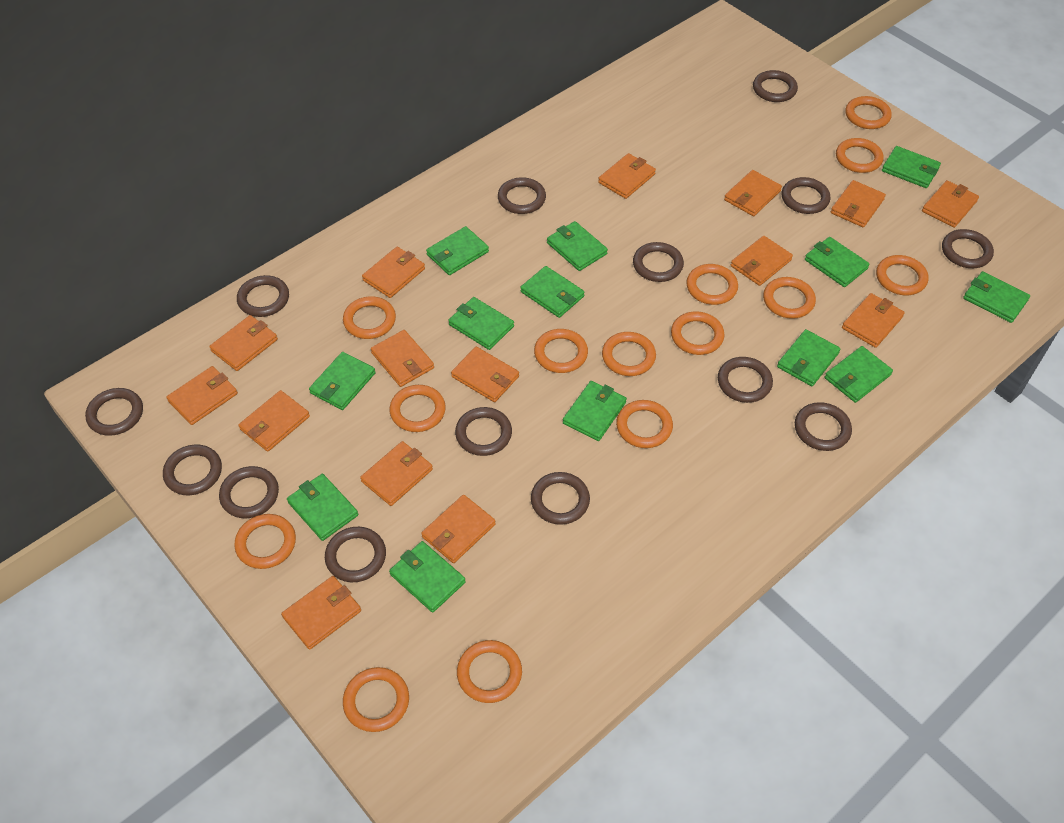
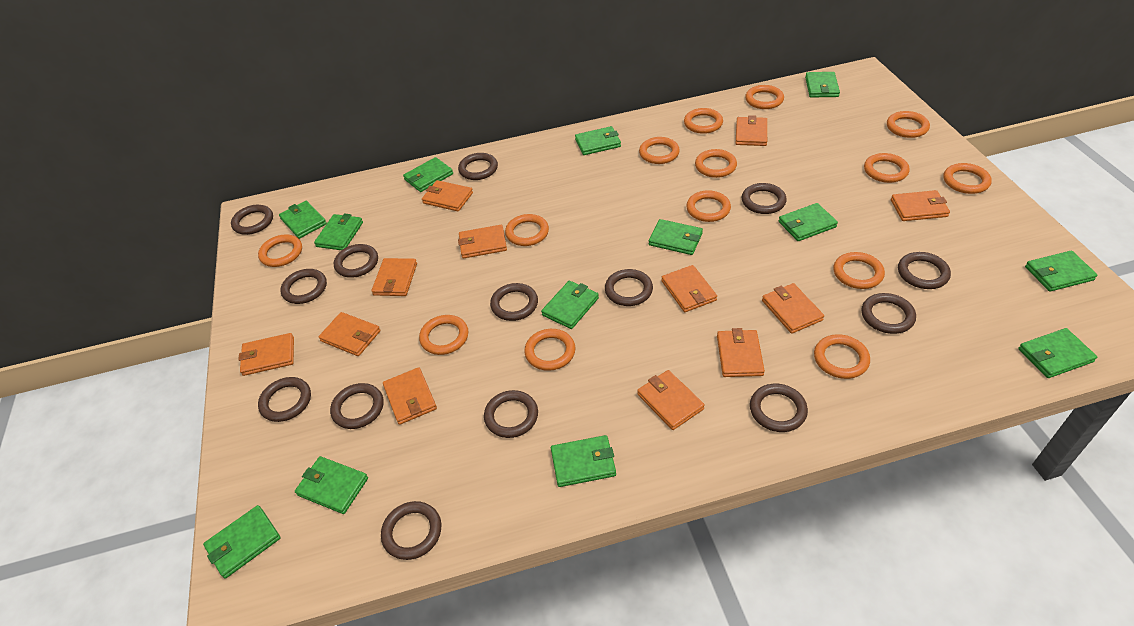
orange wallet: 15 -> 12

